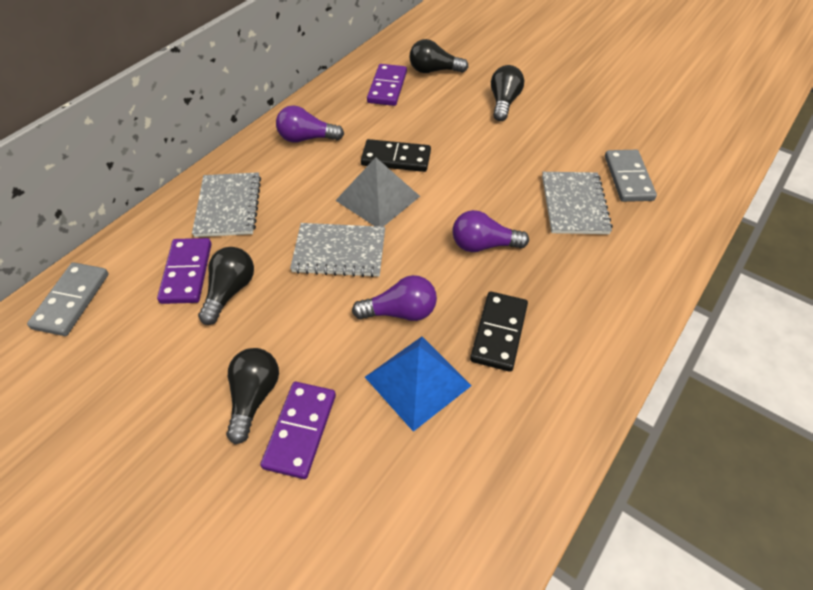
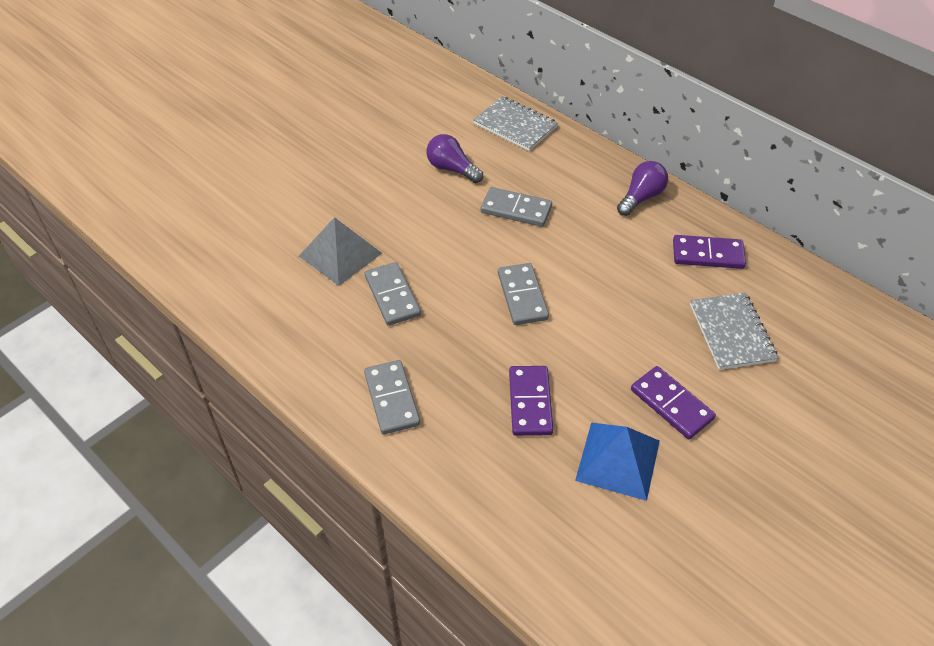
black domino: 2 -> 0
black light bulb: 4 -> 0
grey domino: 2 -> 4
grey notebook: 3 -> 2
purple light bulb: 3 -> 2

